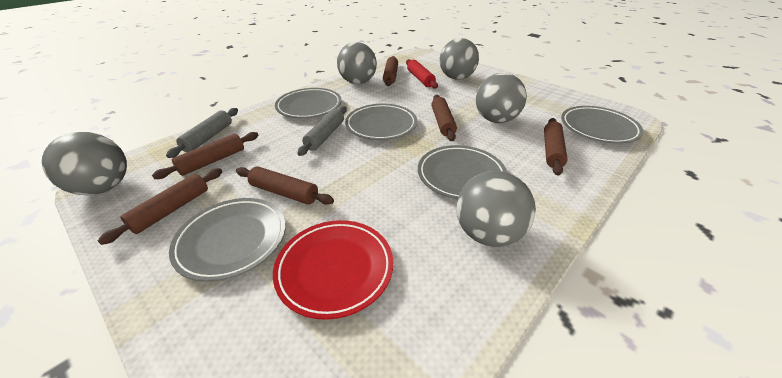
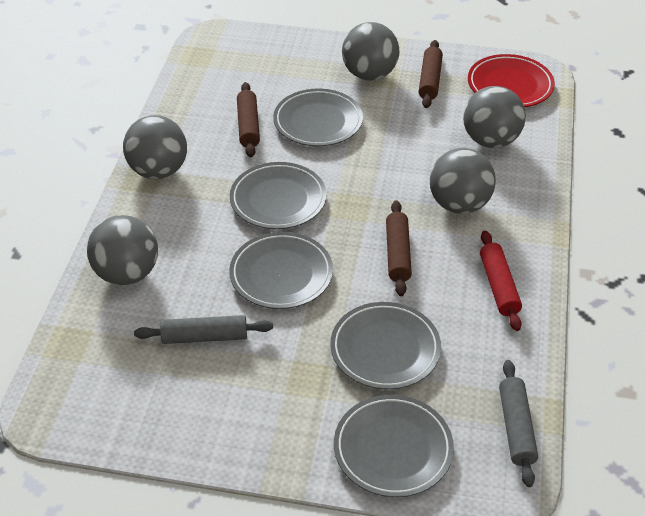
brown rolling pin: 6 -> 3

